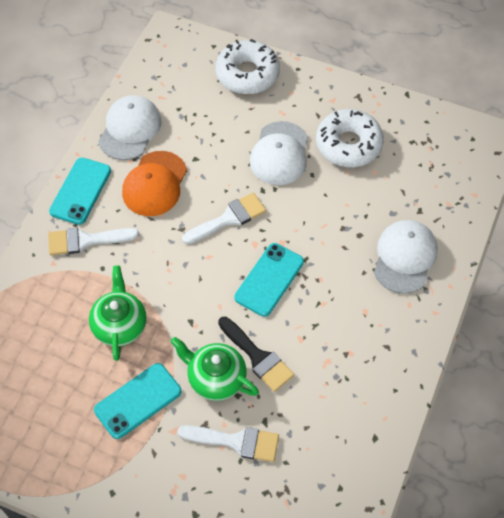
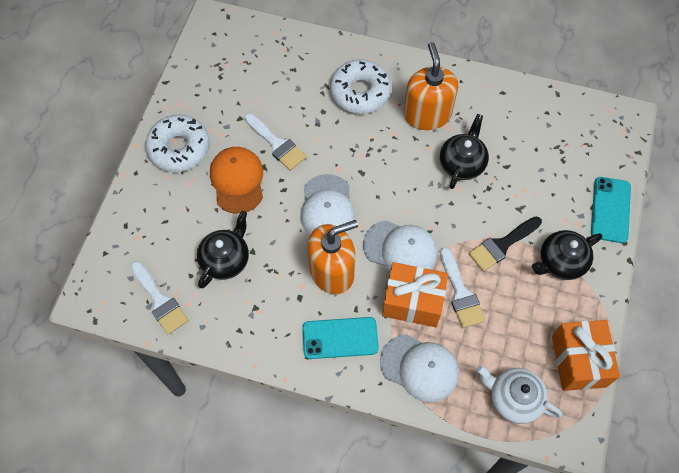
black teapot: 0 -> 3
green teapot: 2 -> 0
orange gift: 0 -> 2
orange soap dispenser: 0 -> 2
turquoise phone: 3 -> 2
white teapot: 0 -> 1

